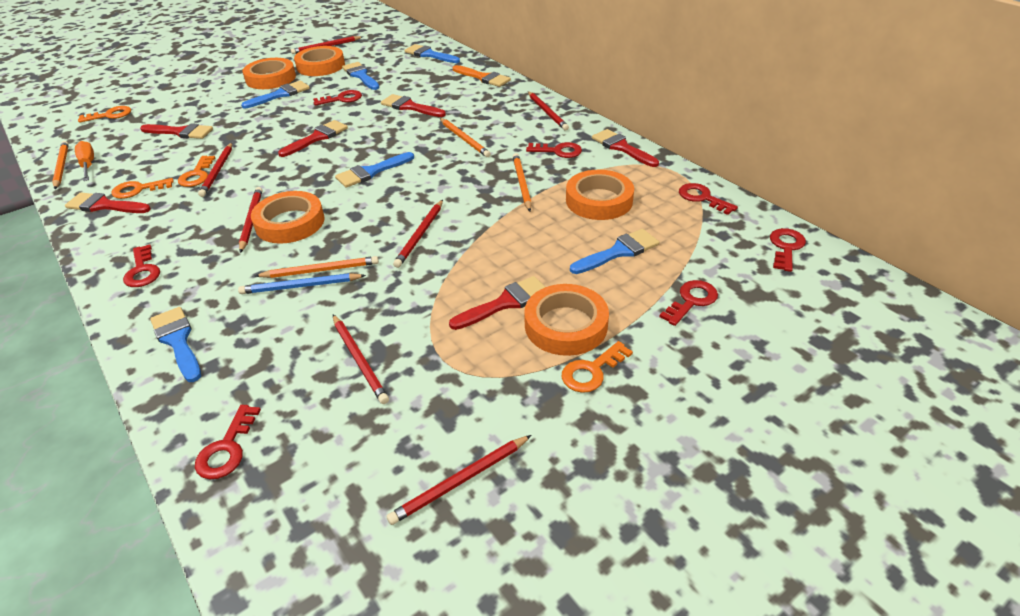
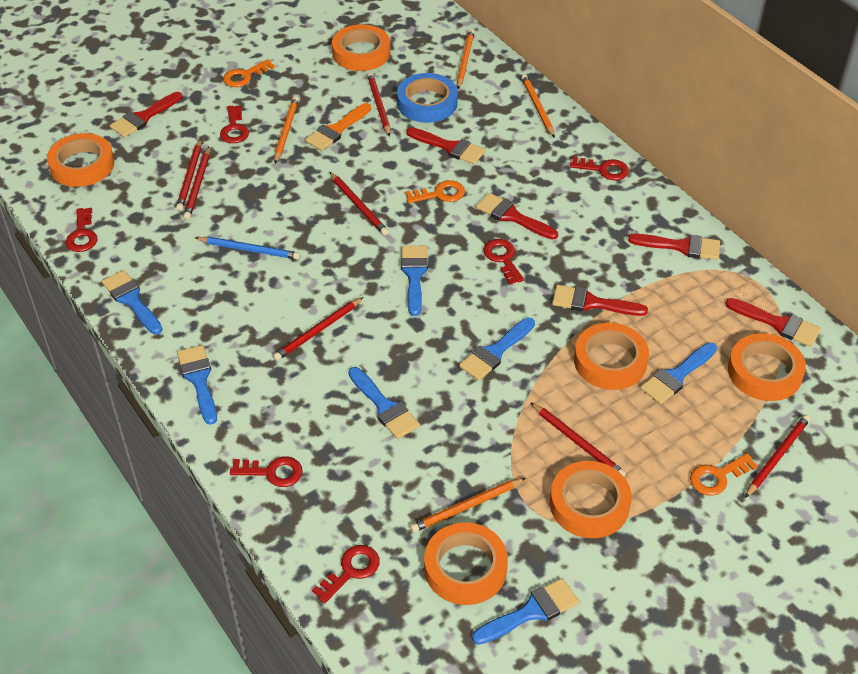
blue brush: 6 -> 7
blue tape: 0 -> 1
orange key: 4 -> 3
orange screwdriver: 1 -> 0
orange tape: 5 -> 6
red key: 7 -> 6

